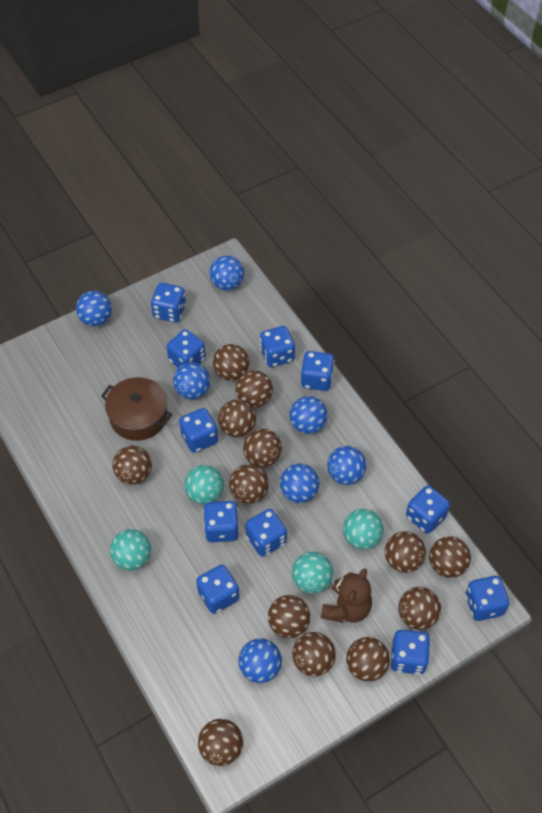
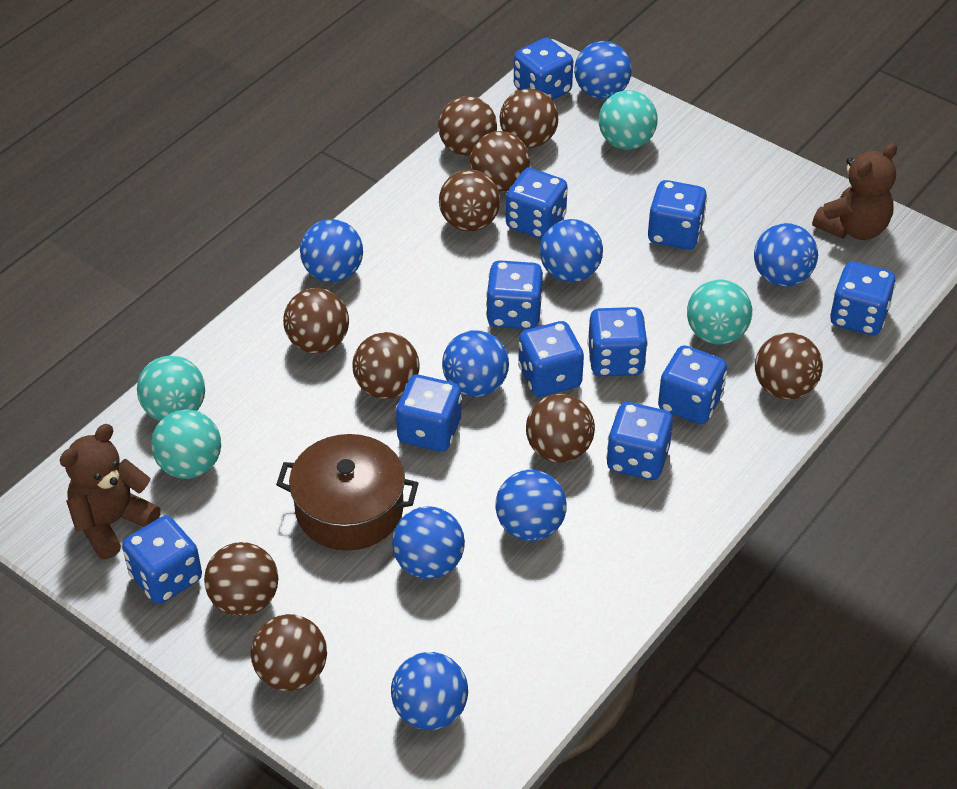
blue ball: 7 -> 8
brown ball: 13 -> 10
brown teddy bear: 1 -> 2

